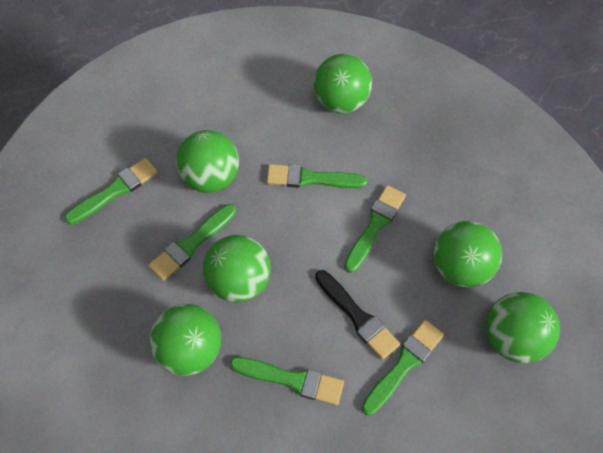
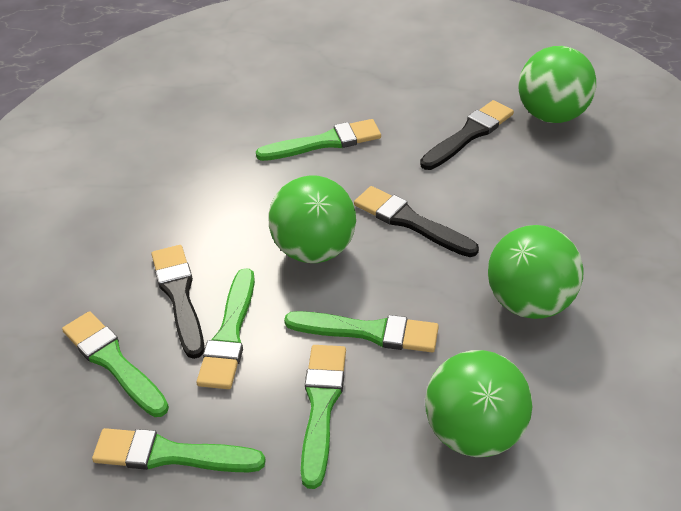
black brush: 1 -> 3
green ball: 6 -> 4

